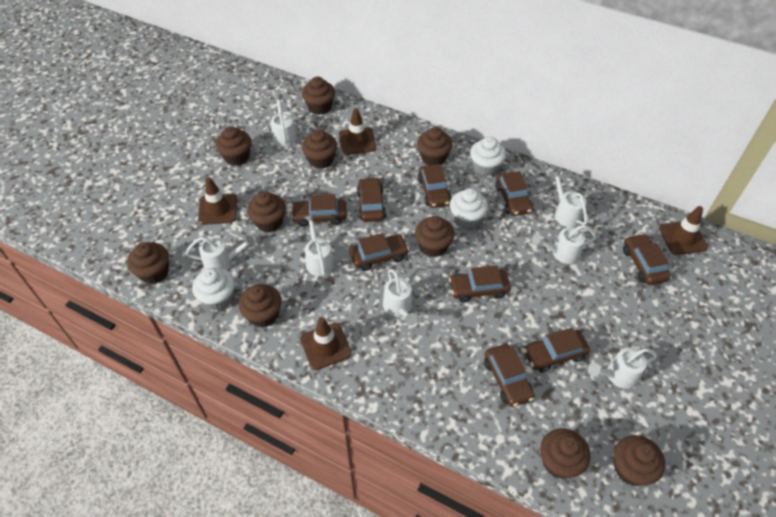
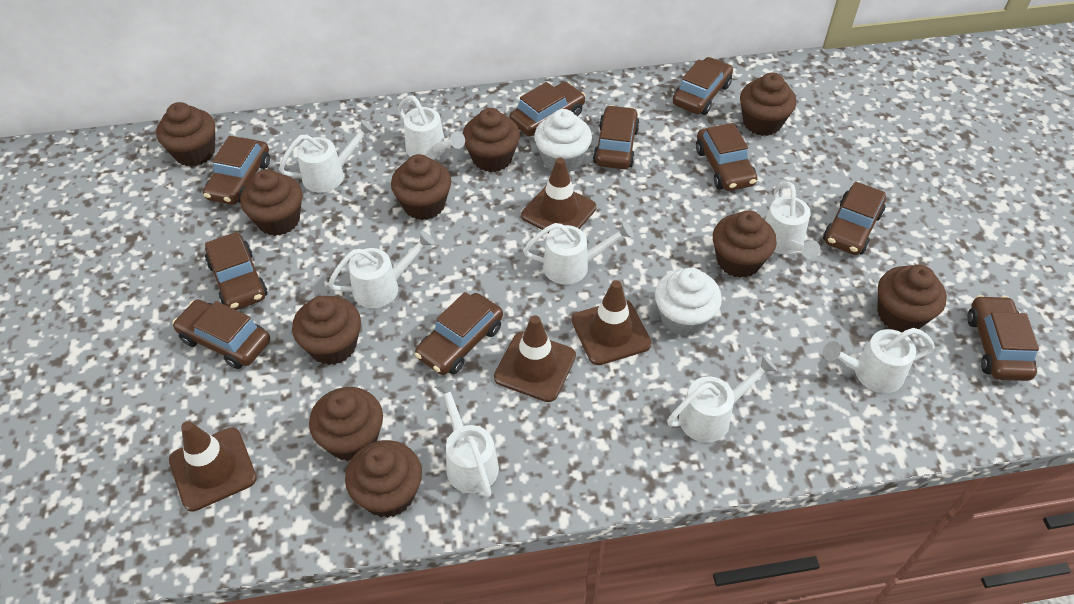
brown car: 9 -> 10
white cupcake: 3 -> 2
white watering can: 7 -> 8

